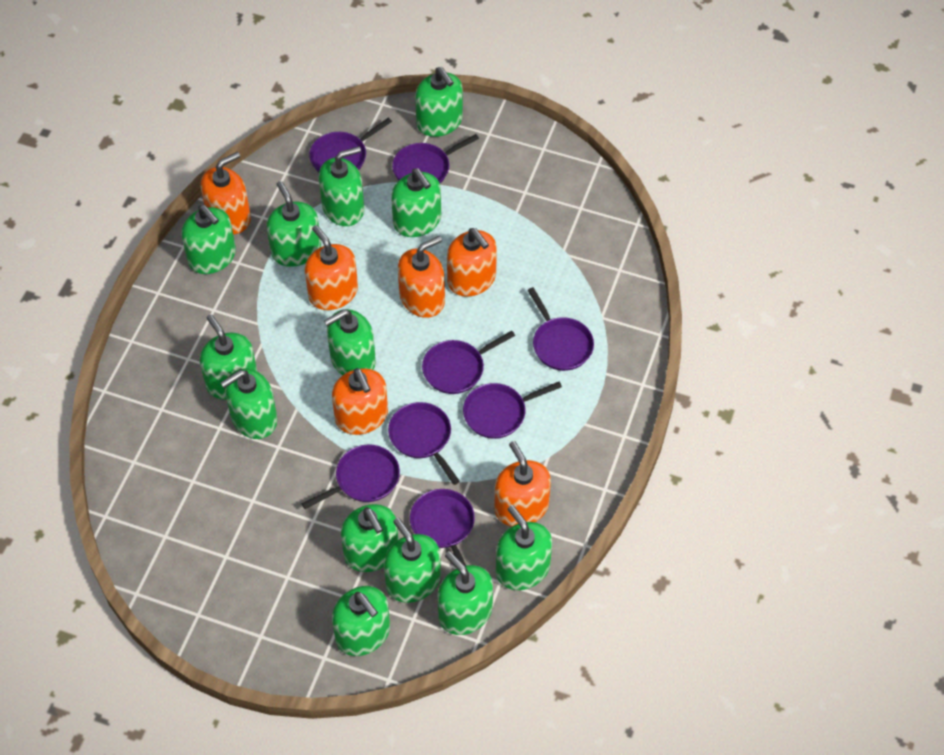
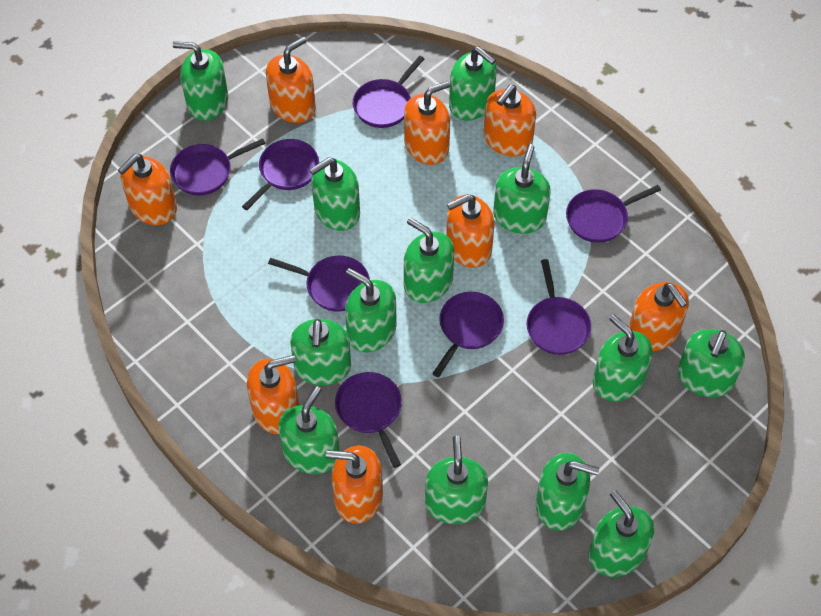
orange soap dispenser: 6 -> 8

